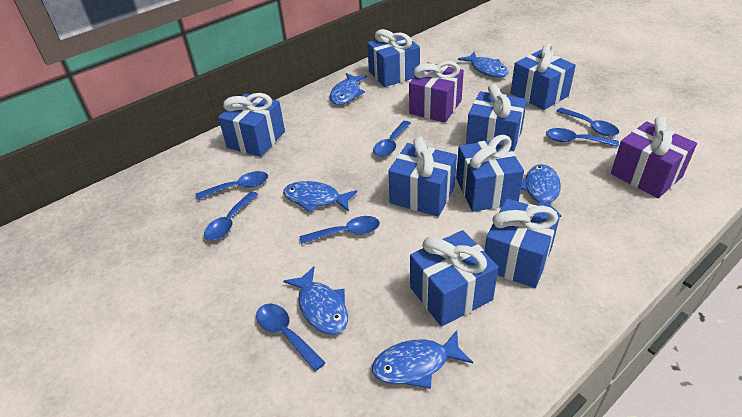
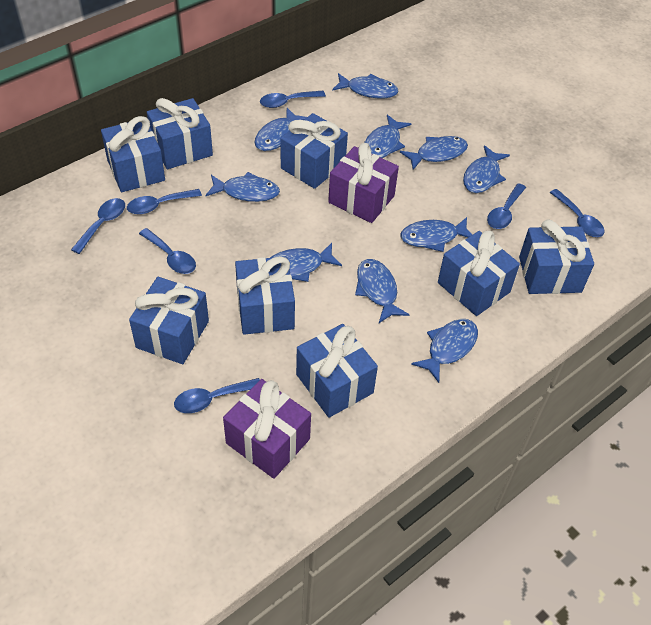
blue fish: 6 -> 10

